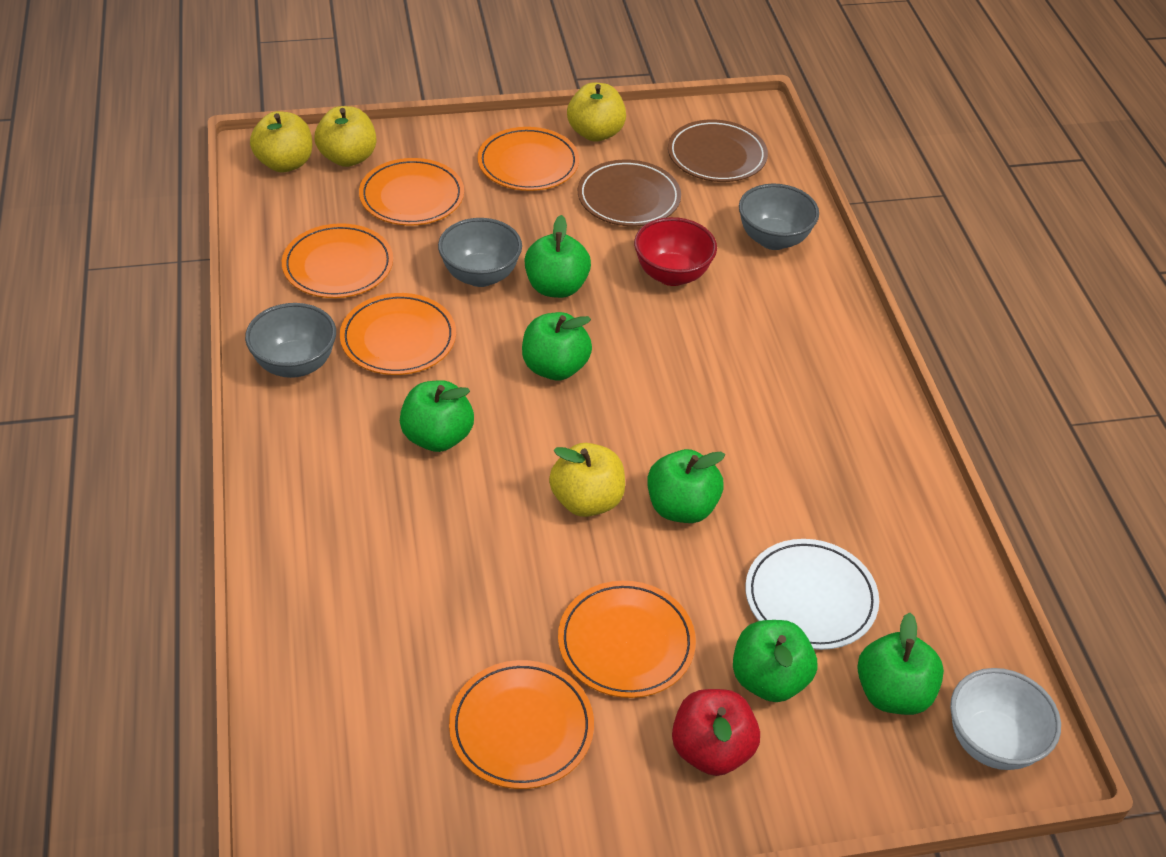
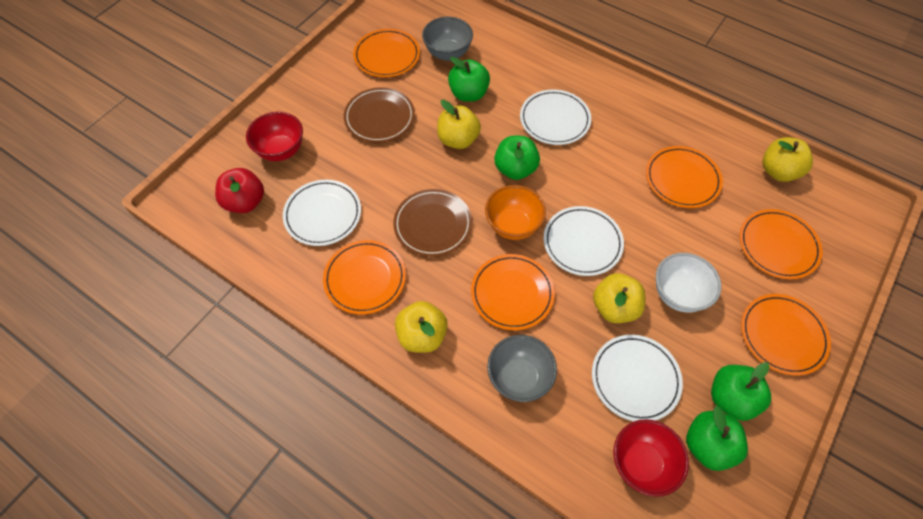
green apple: 6 -> 4
grey bowl: 3 -> 2
orange bowl: 0 -> 1
red bowl: 1 -> 2
white plate: 1 -> 4

